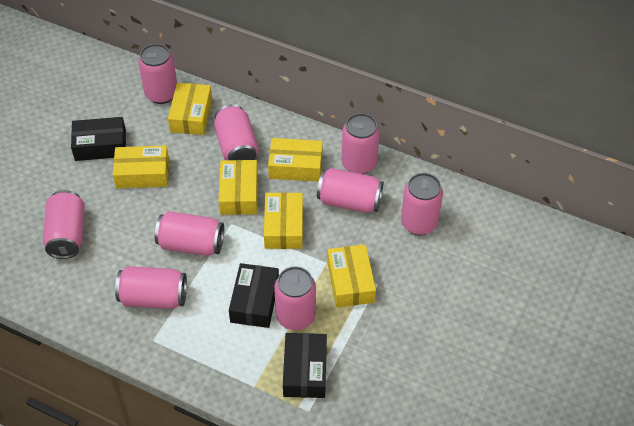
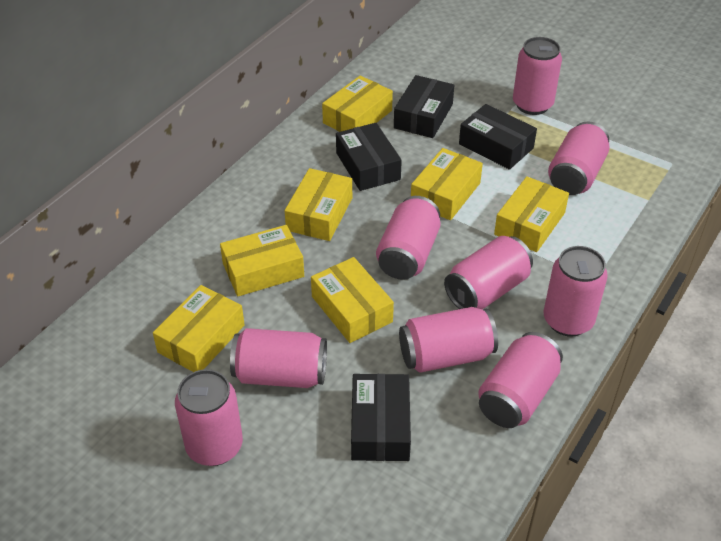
black box: 3 -> 4
yellow box: 6 -> 7

